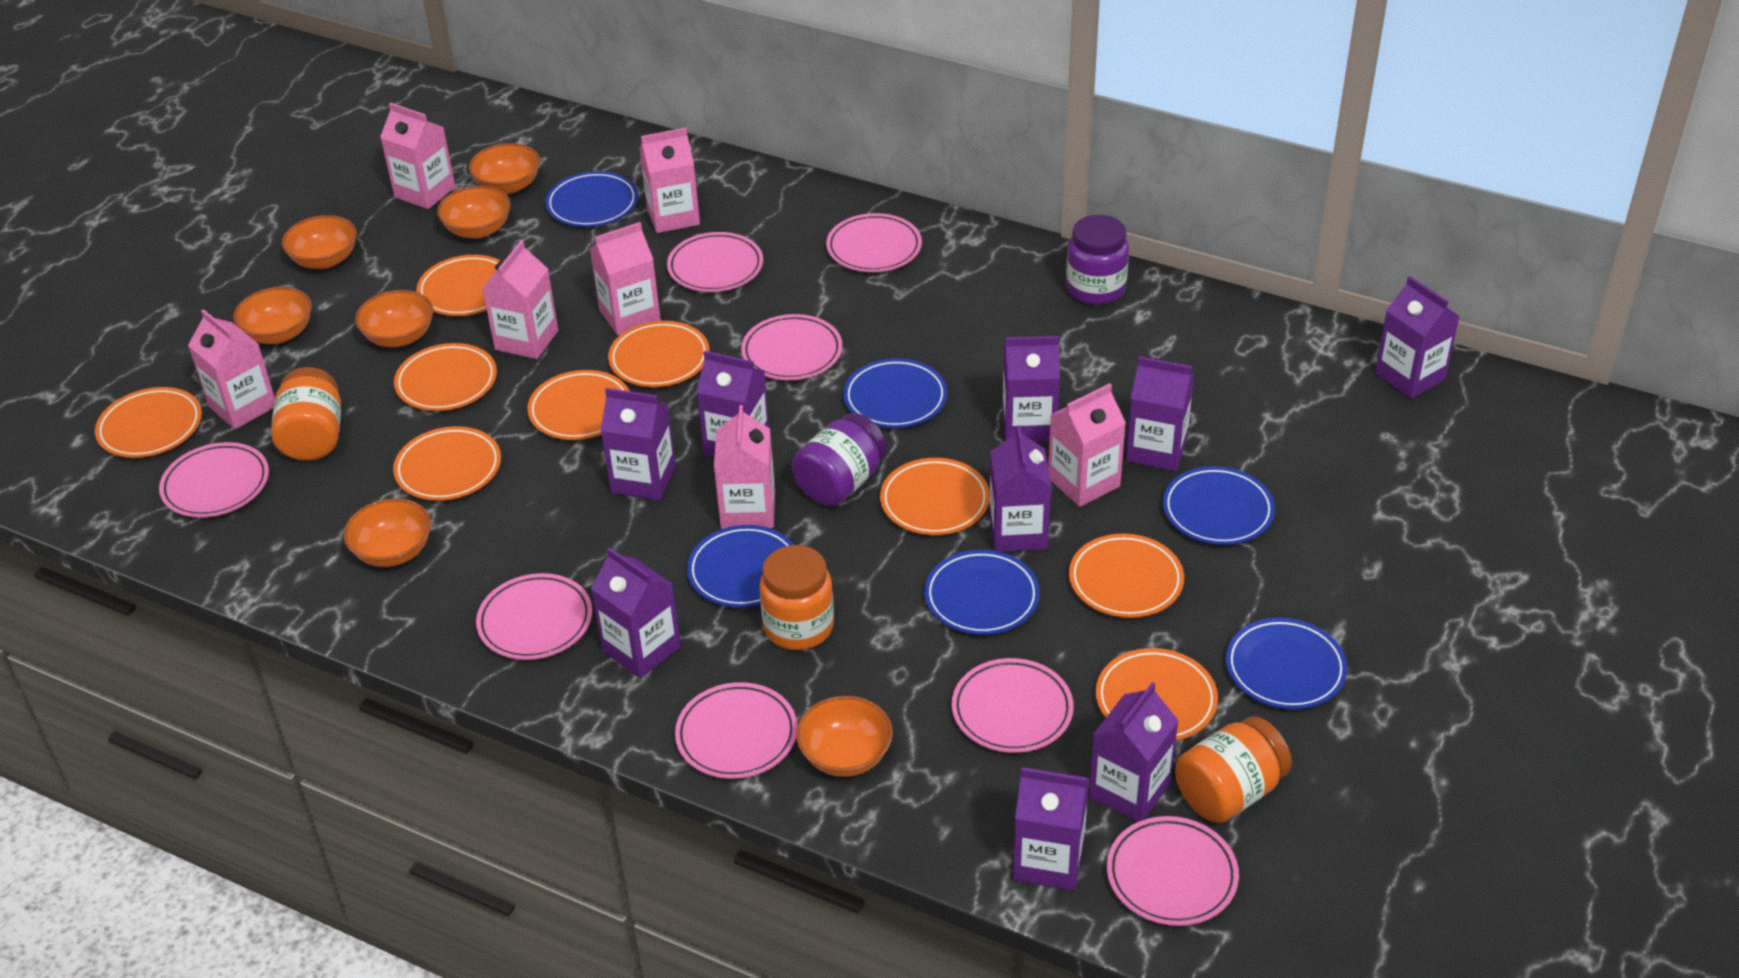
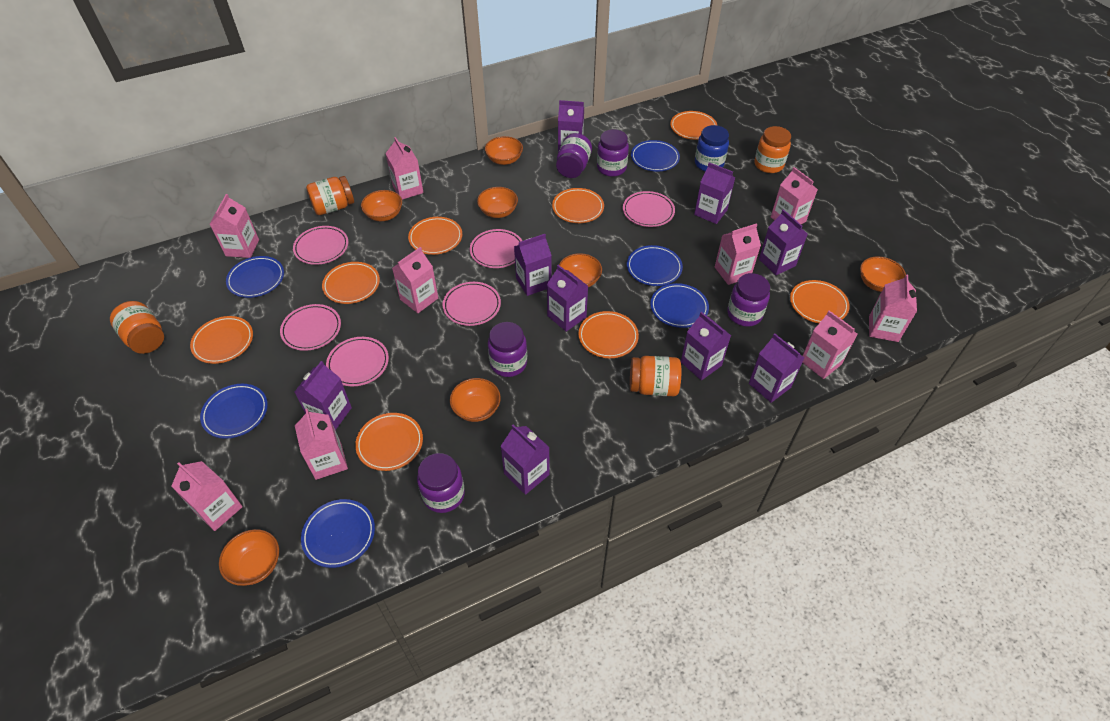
blue jar: 0 -> 1
orange jar: 3 -> 4
orange plate: 9 -> 8
pink carton: 7 -> 9
pink plate: 8 -> 6
purple jar: 2 -> 5

